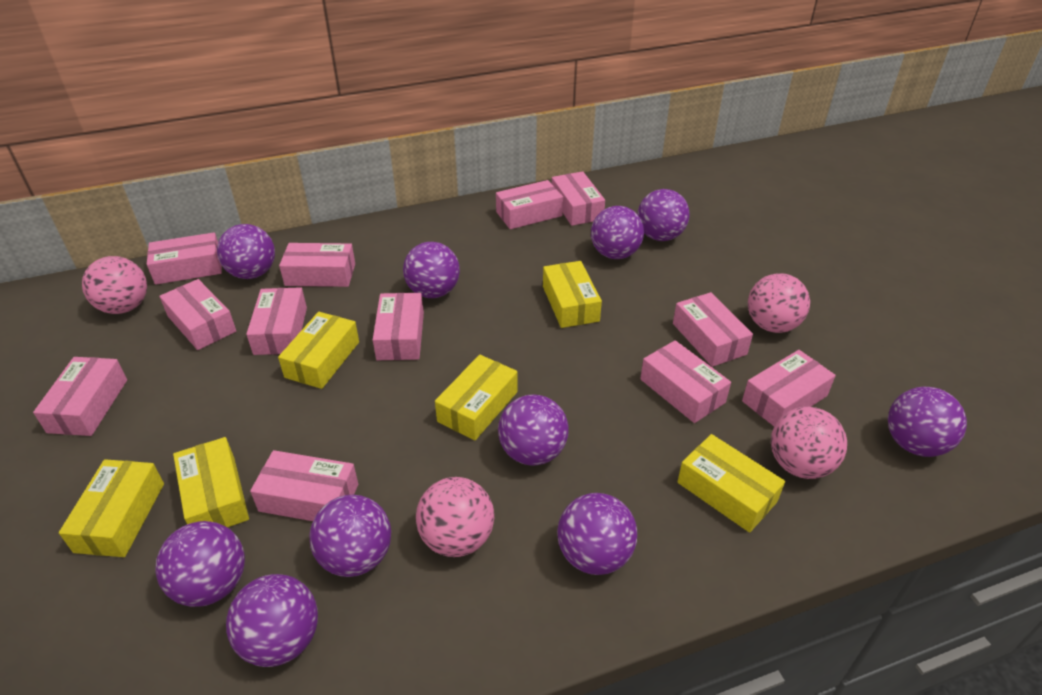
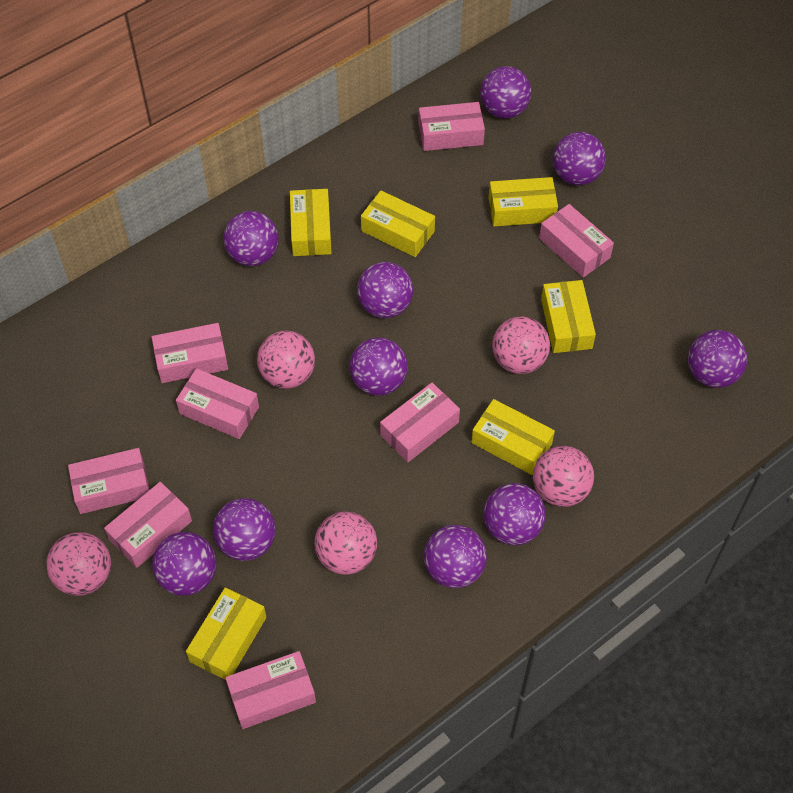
pink ball: 4 -> 5
pink box: 12 -> 8

